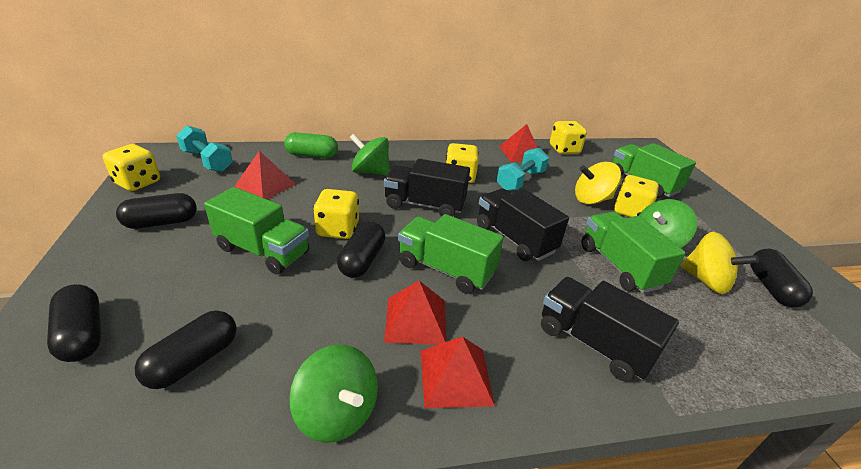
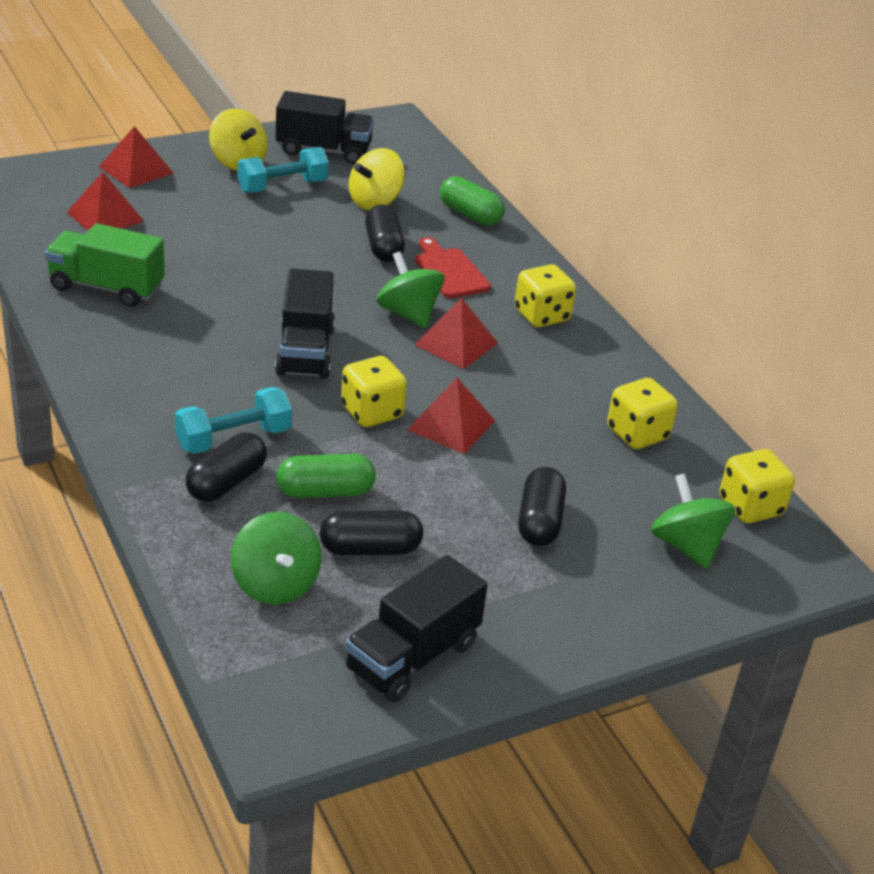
black capsule: 5 -> 4
green capsule: 1 -> 2
green truck: 4 -> 1
red cutting board: 0 -> 1
yellow dice: 5 -> 4

